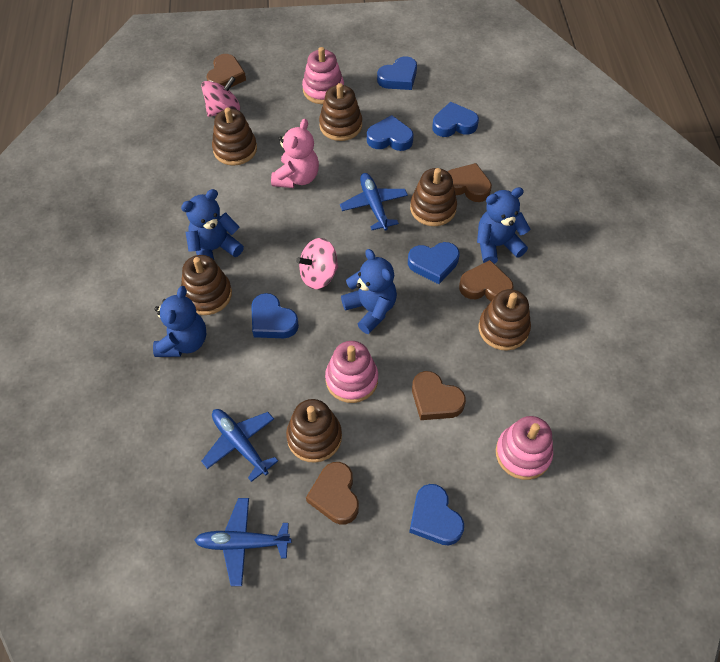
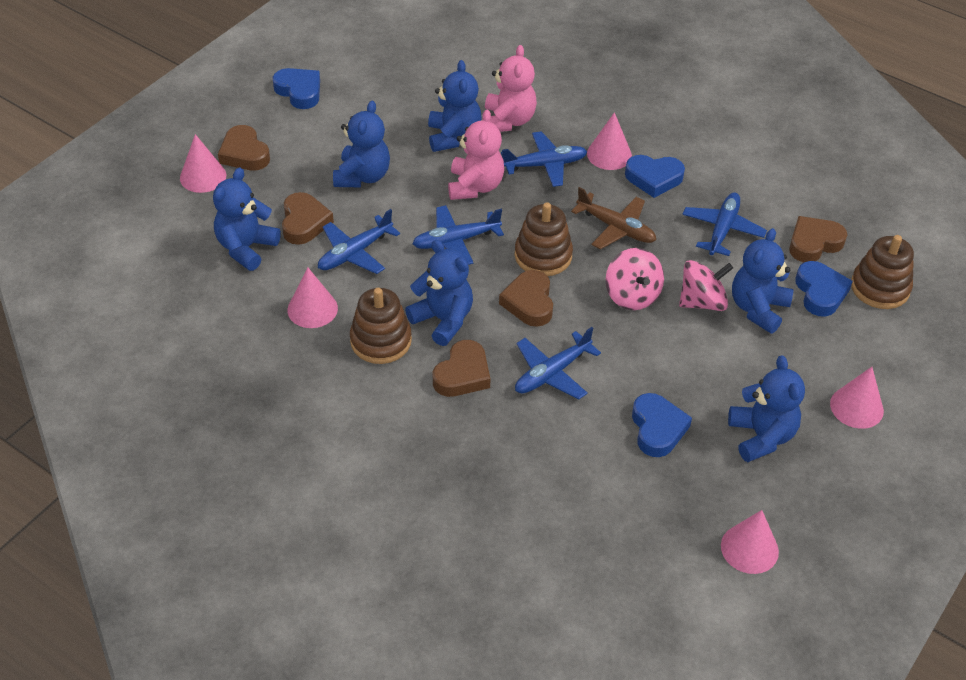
blue heart: 6 -> 4
blue plane: 3 -> 5
blue teddy bear: 4 -> 6
brown plane: 0 -> 1
brown stacking toy: 6 -> 3
pink cone: 0 -> 5
pink stacking toy: 3 -> 0
pink teddy bear: 1 -> 2

